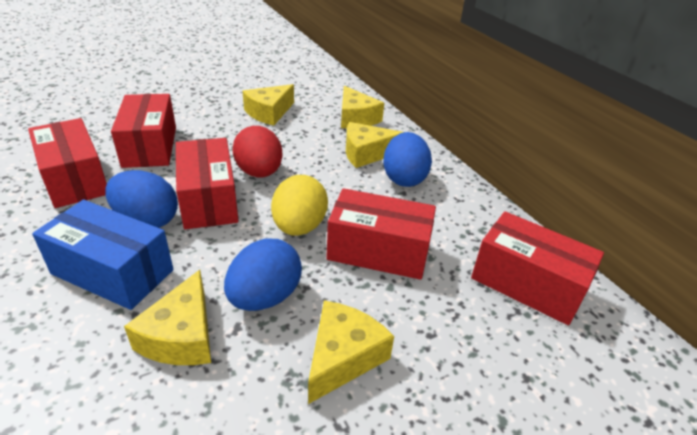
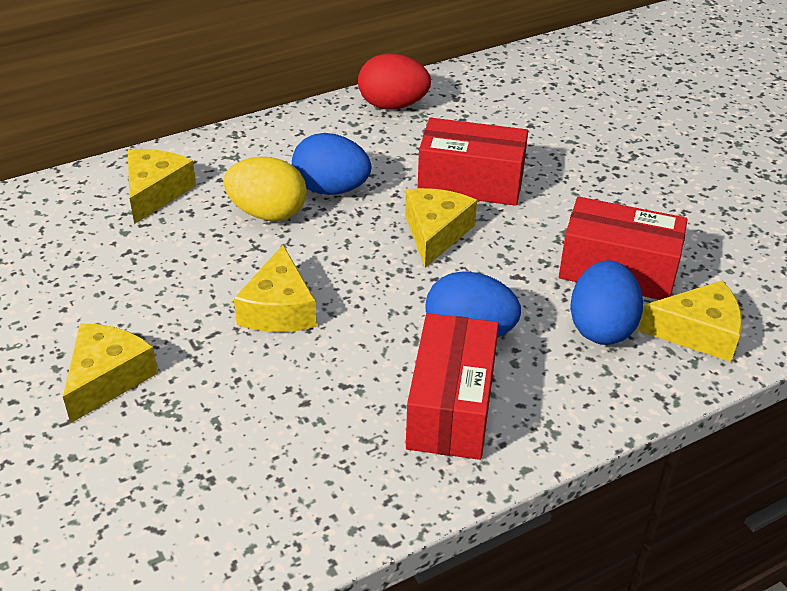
blue box: 1 -> 0
red box: 5 -> 3

